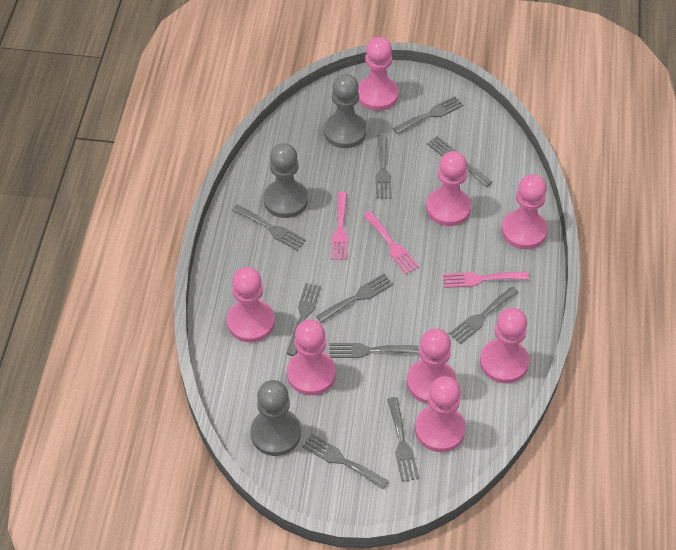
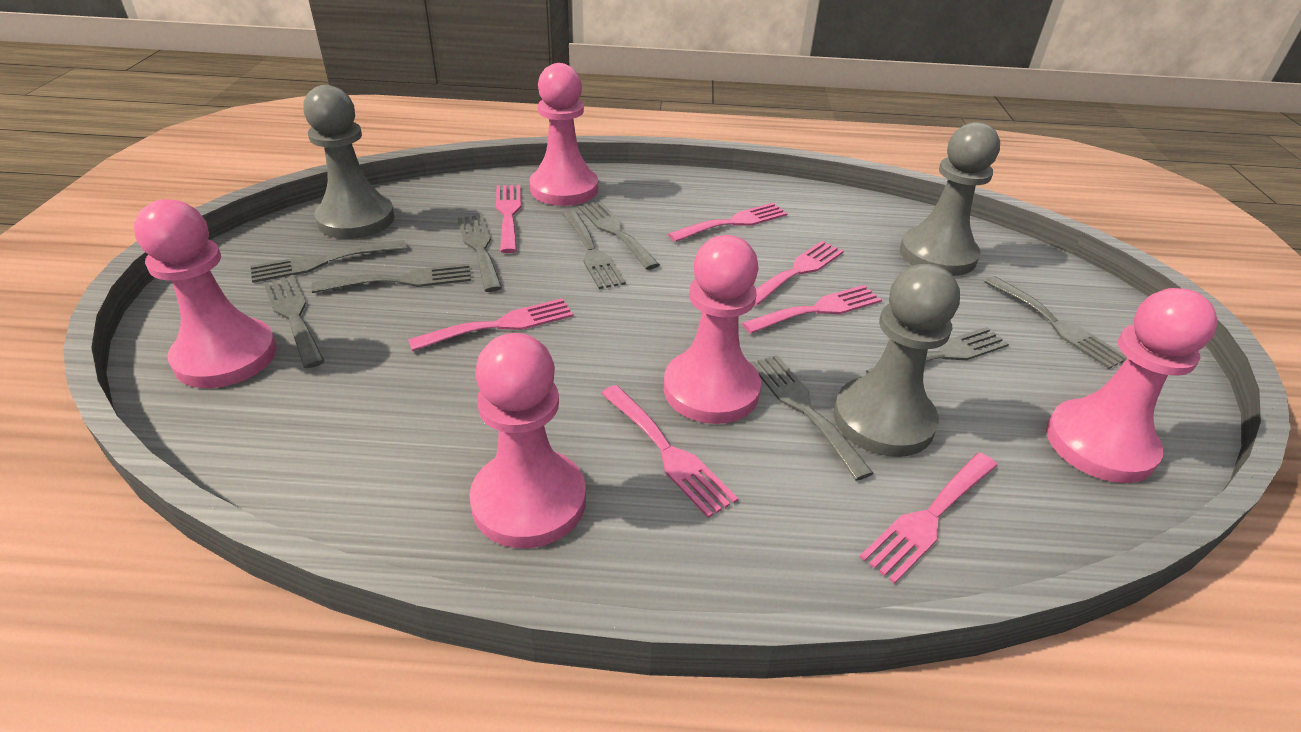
grey fork: 10 -> 9
pink fork: 3 -> 7
pink pawn: 8 -> 5

